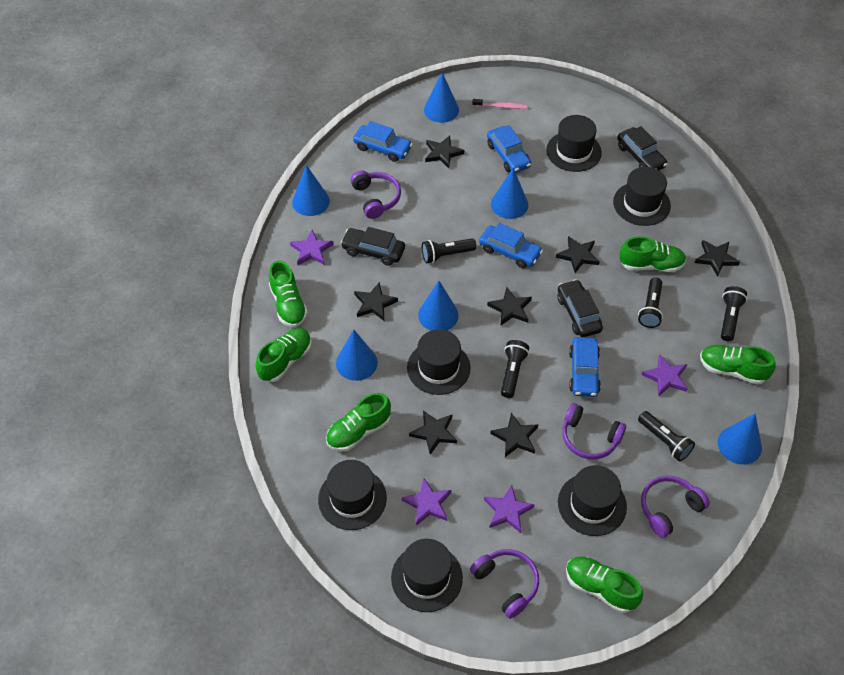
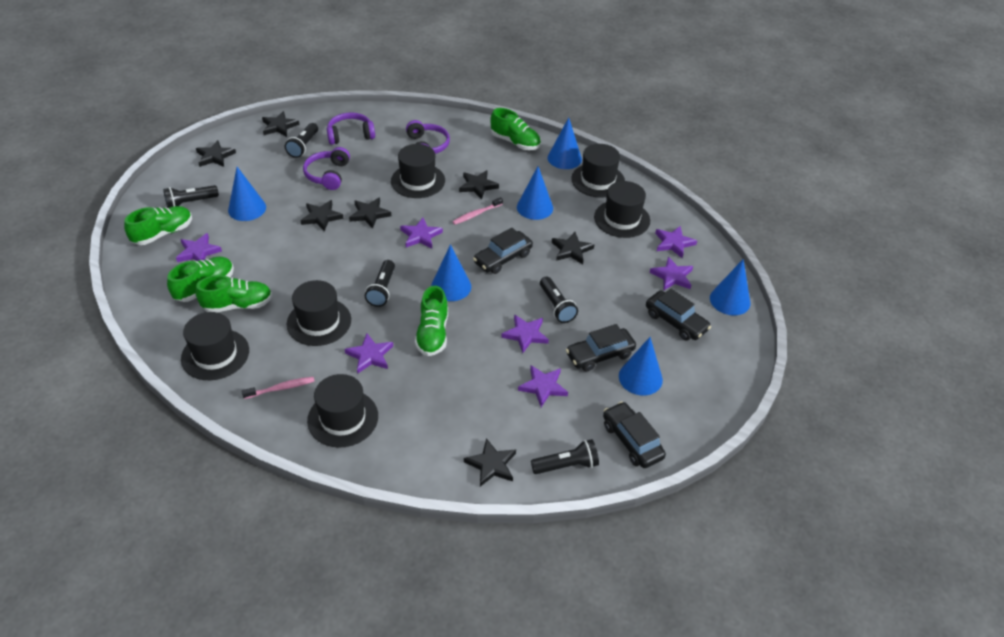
black car: 3 -> 4
blue car: 4 -> 0
green shoe: 6 -> 5
pink toothbrush: 1 -> 2
purple headphones: 4 -> 3
purple star: 4 -> 7

